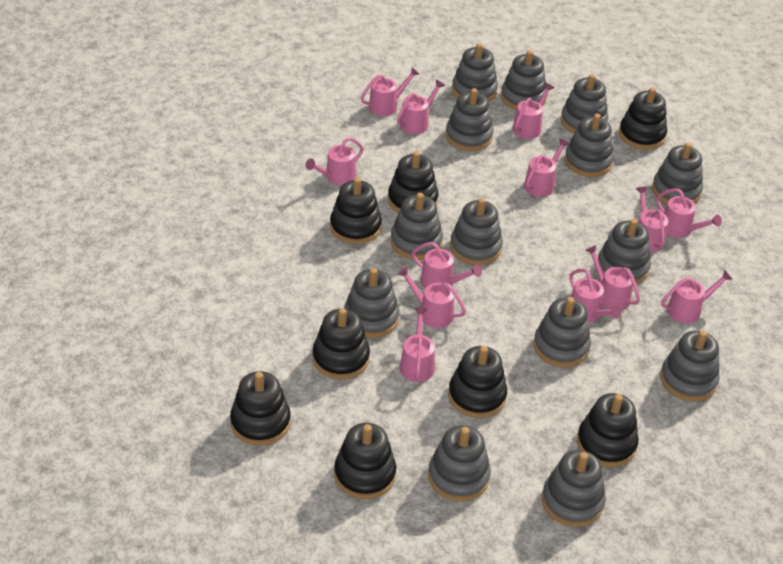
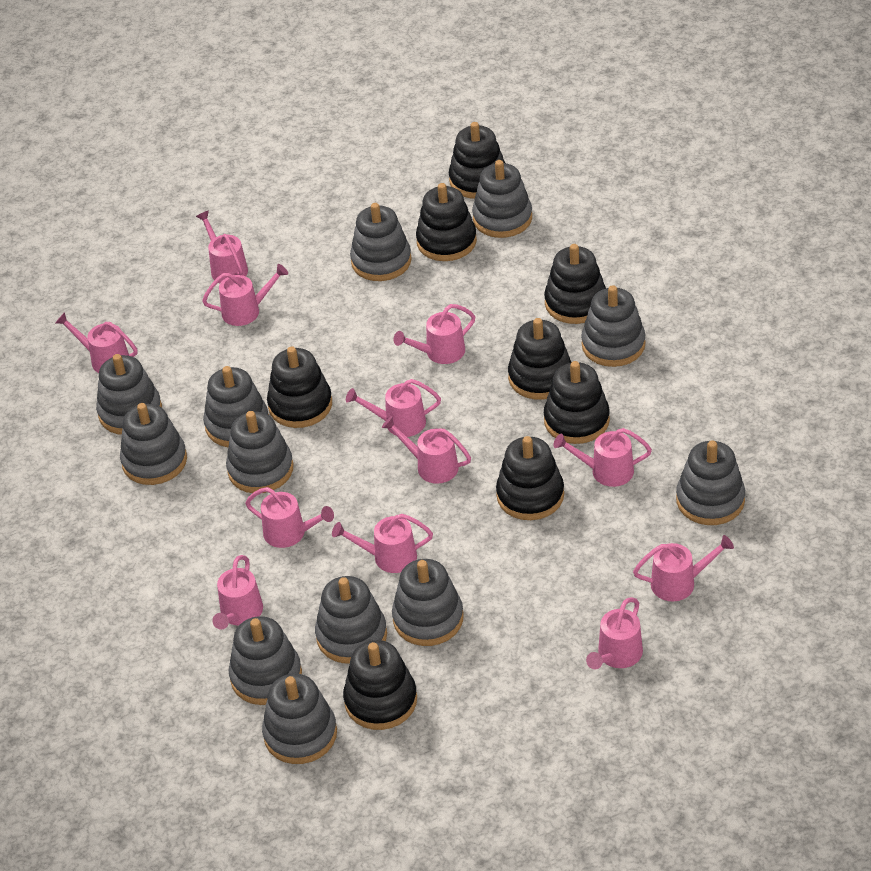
grey stacking toy: 14 -> 12
pink watering can: 13 -> 12

